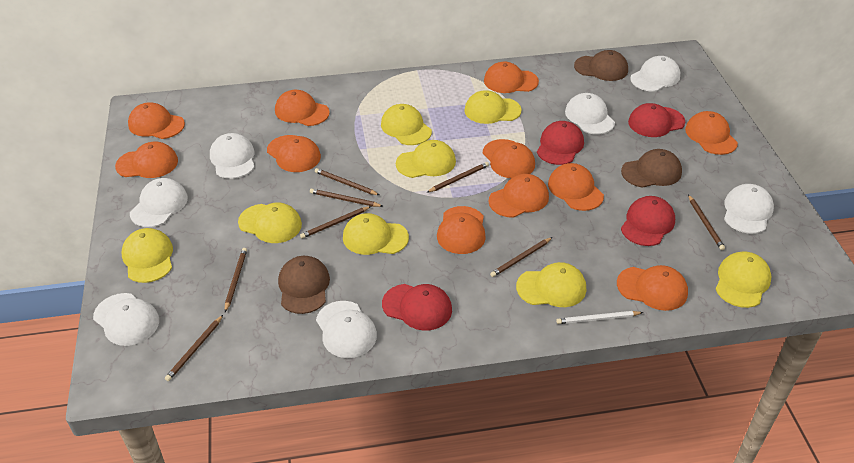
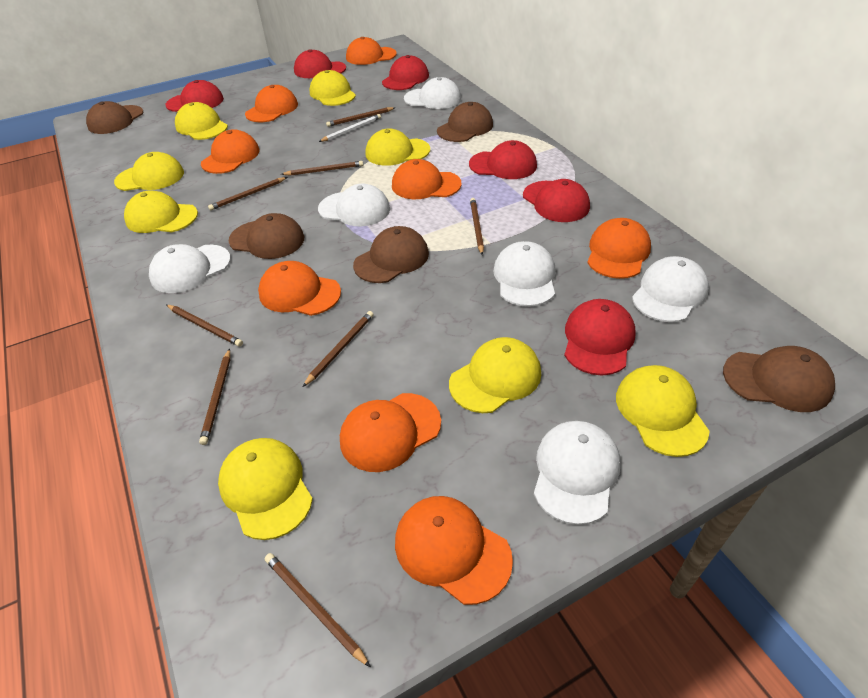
brown cap: 3 -> 5
orange cap: 11 -> 8
red cap: 4 -> 6
white cap: 7 -> 6

